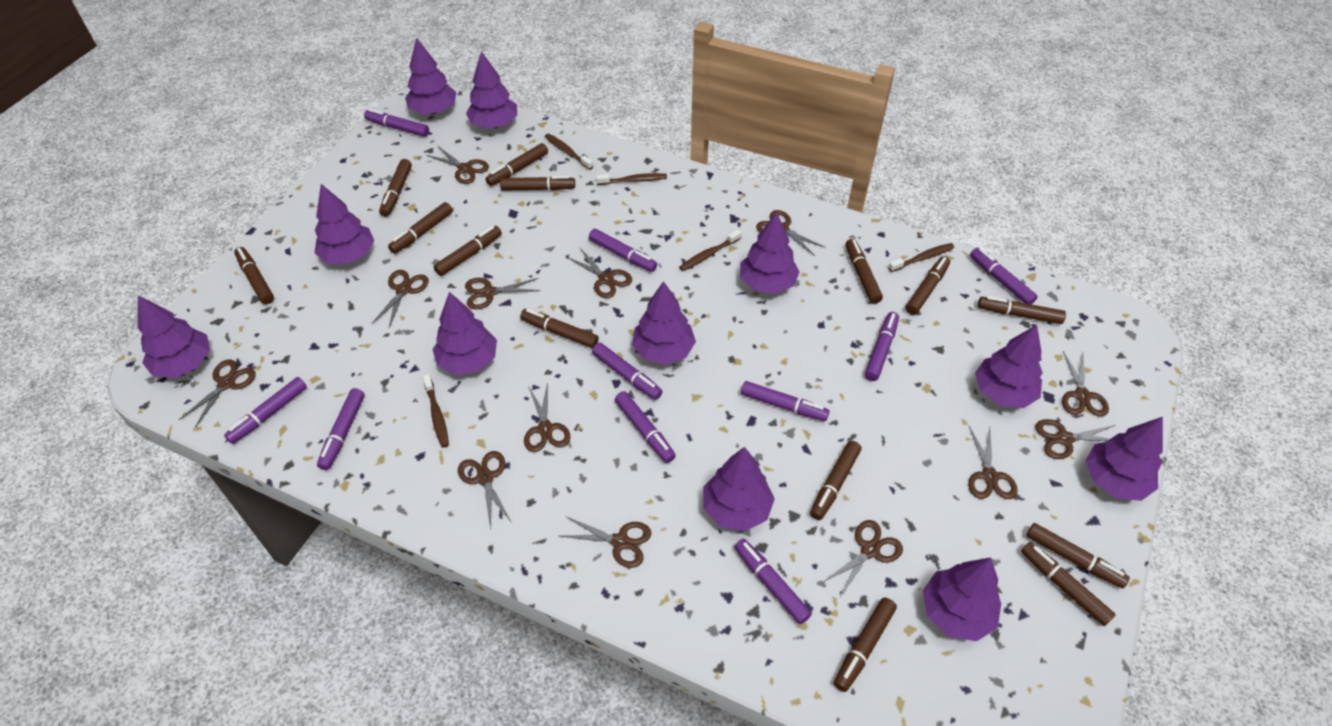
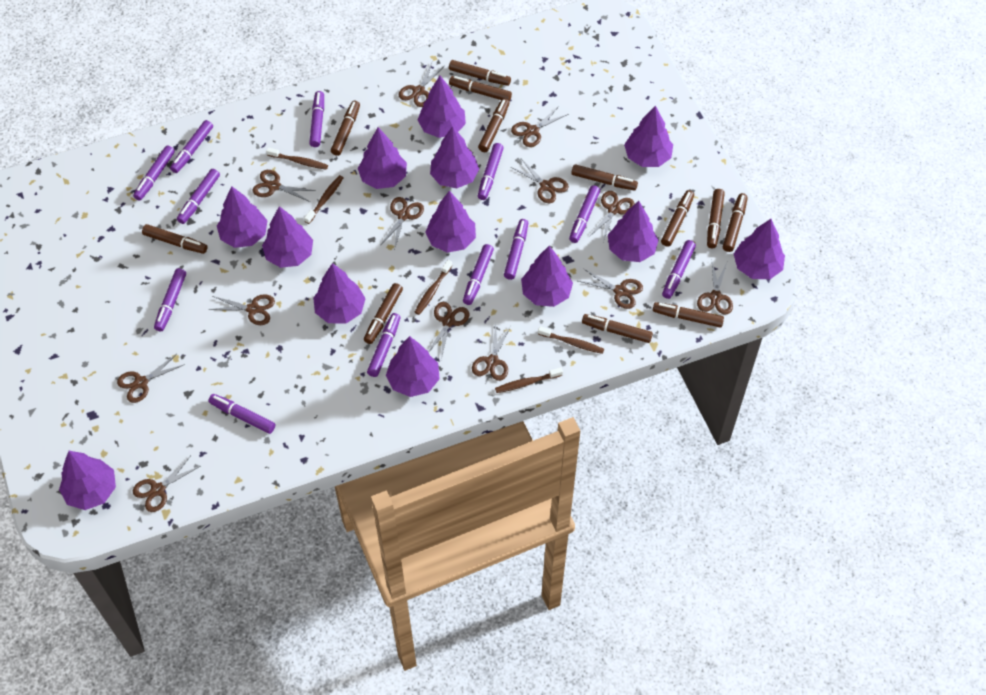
brown marker: 14 -> 12
purple marker: 10 -> 12
purple tree: 11 -> 13

